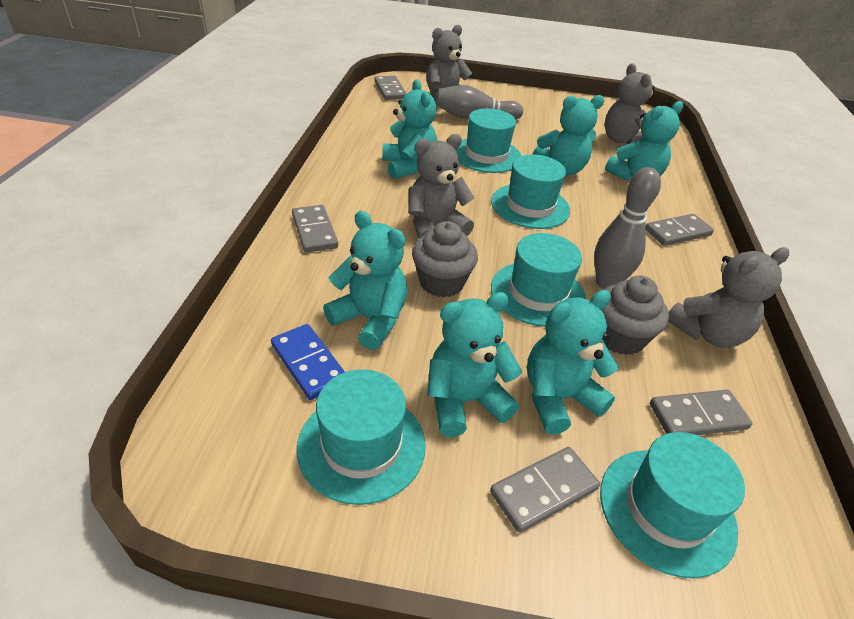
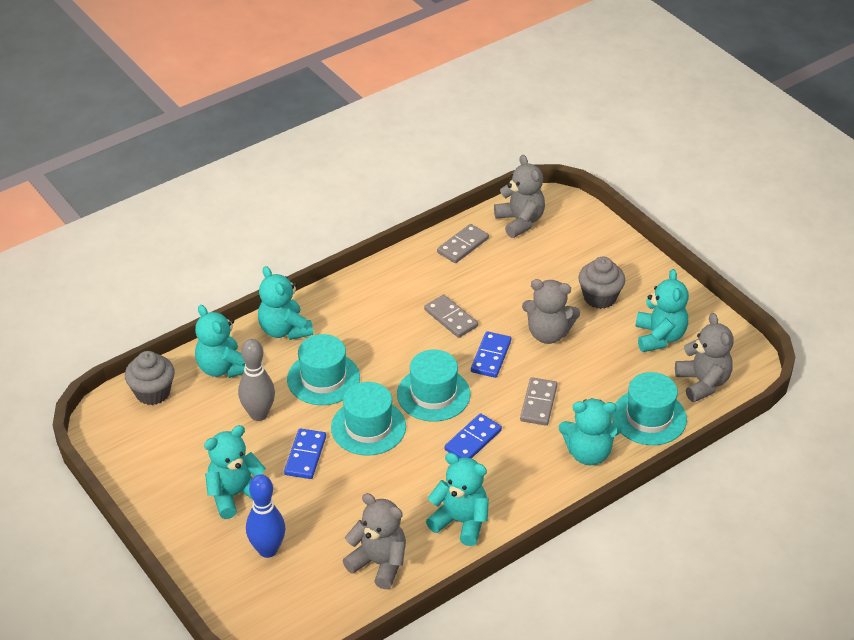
blue bowling pin: 0 -> 1
blue domino: 1 -> 3
grey bowling pin: 2 -> 1
grey domino: 5 -> 3
turquoise hat: 5 -> 4

